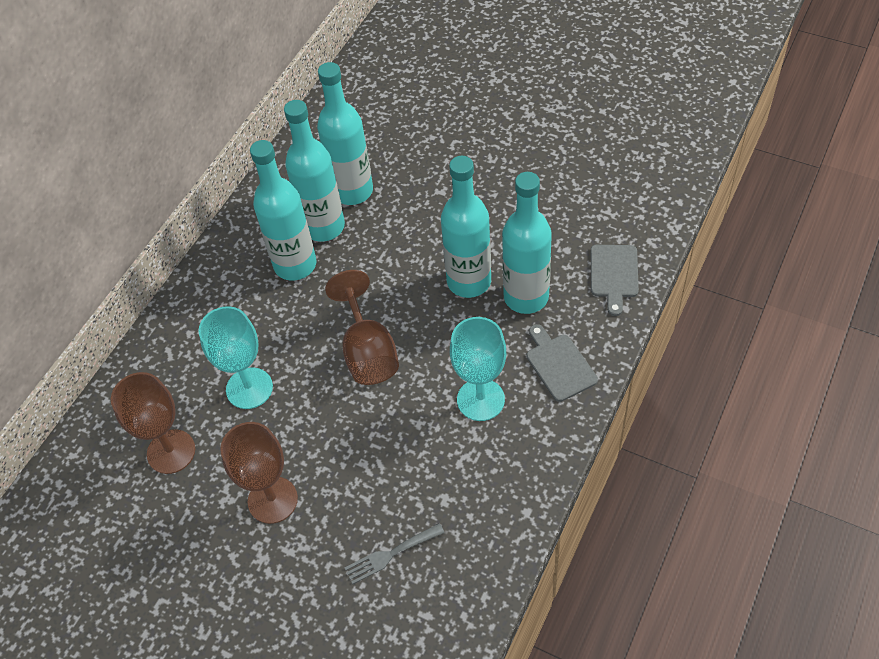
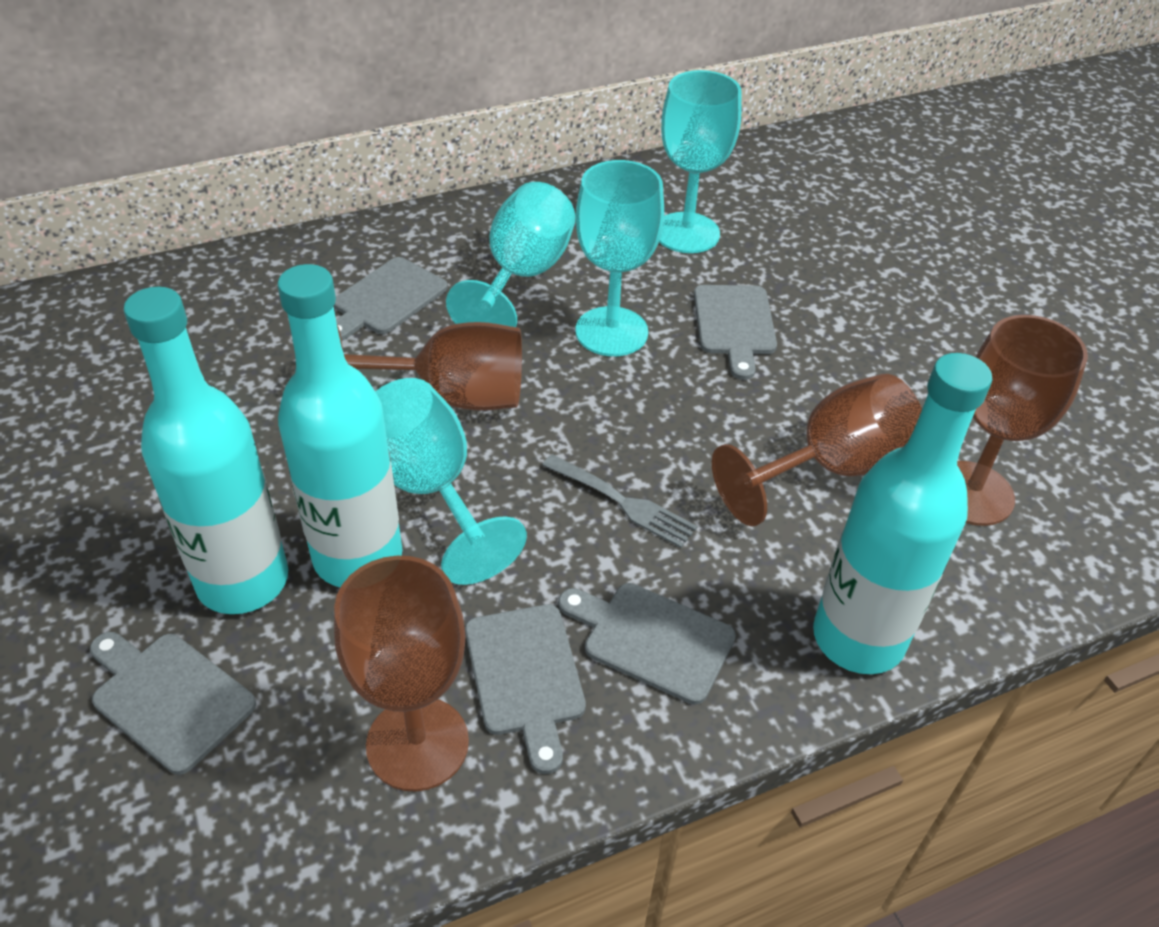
brown goblet: 3 -> 4
grey cutting board: 2 -> 5
turquoise bottle: 5 -> 3
turquoise goblet: 2 -> 4

